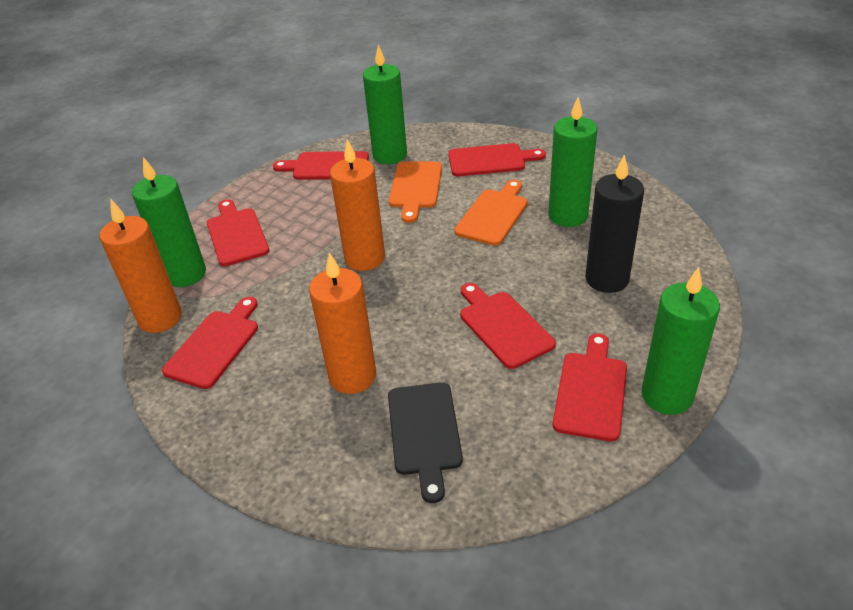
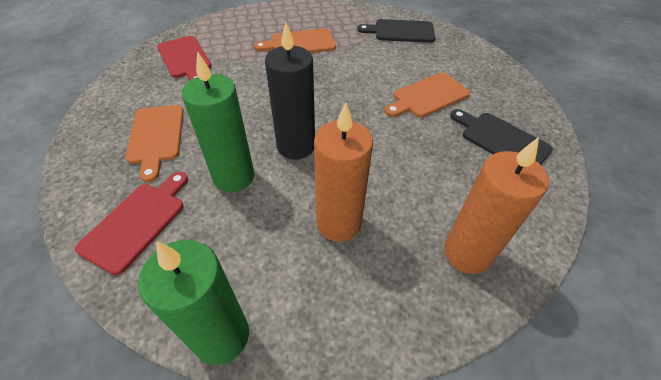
black cutting board: 1 -> 2
green candle: 4 -> 2
orange candle: 3 -> 2
orange cutting board: 2 -> 3
red cutting board: 6 -> 2

